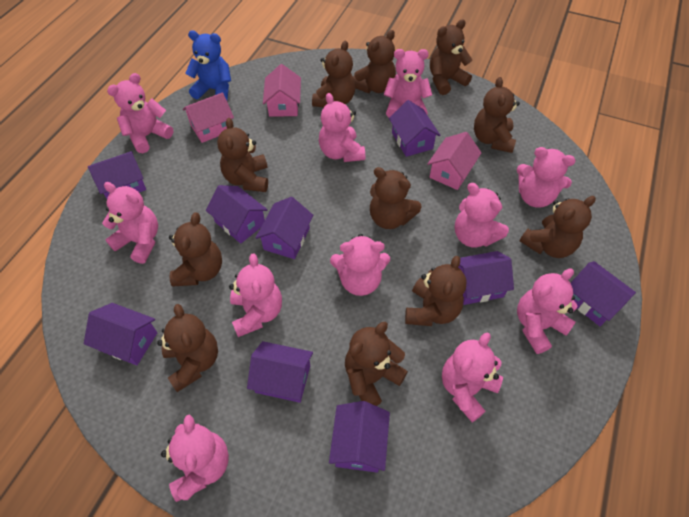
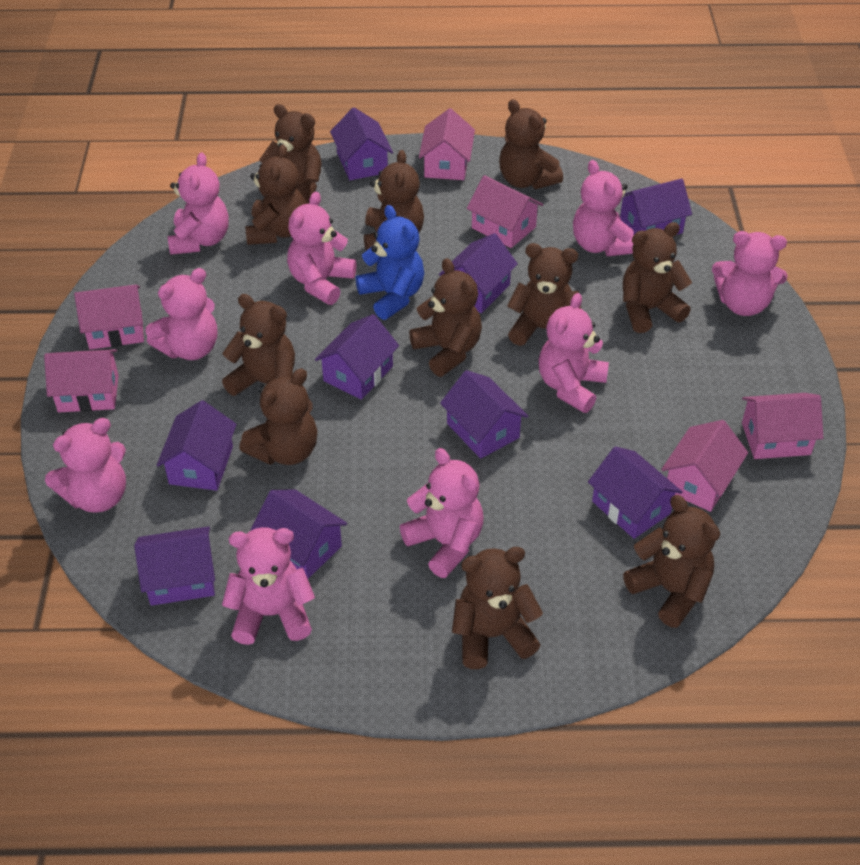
pink house: 3 -> 6
pink teddy bear: 11 -> 9

